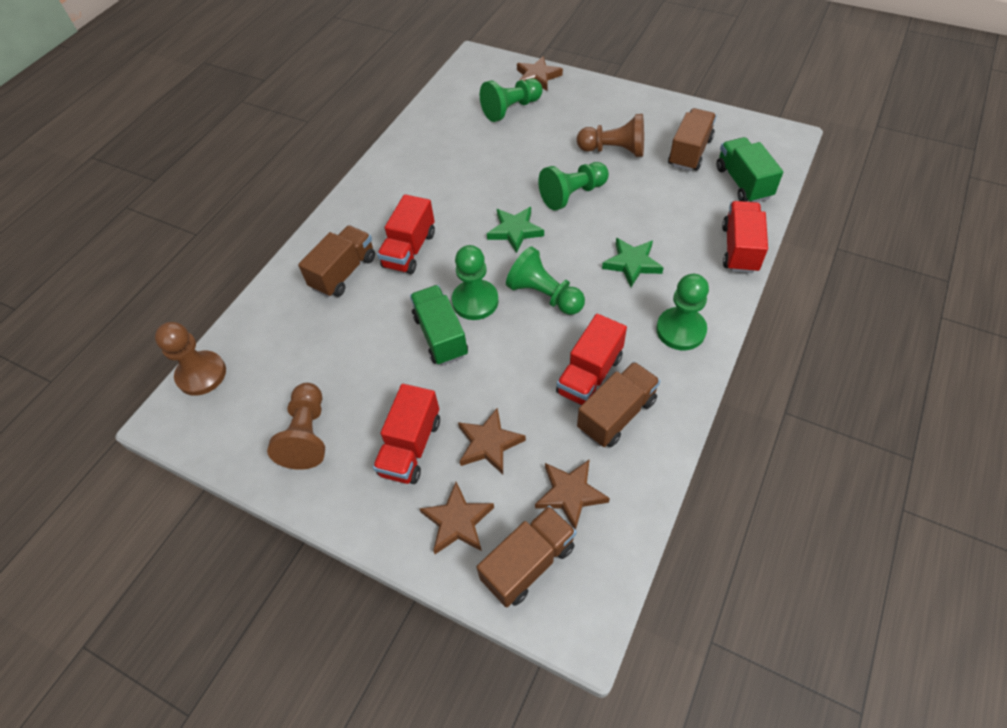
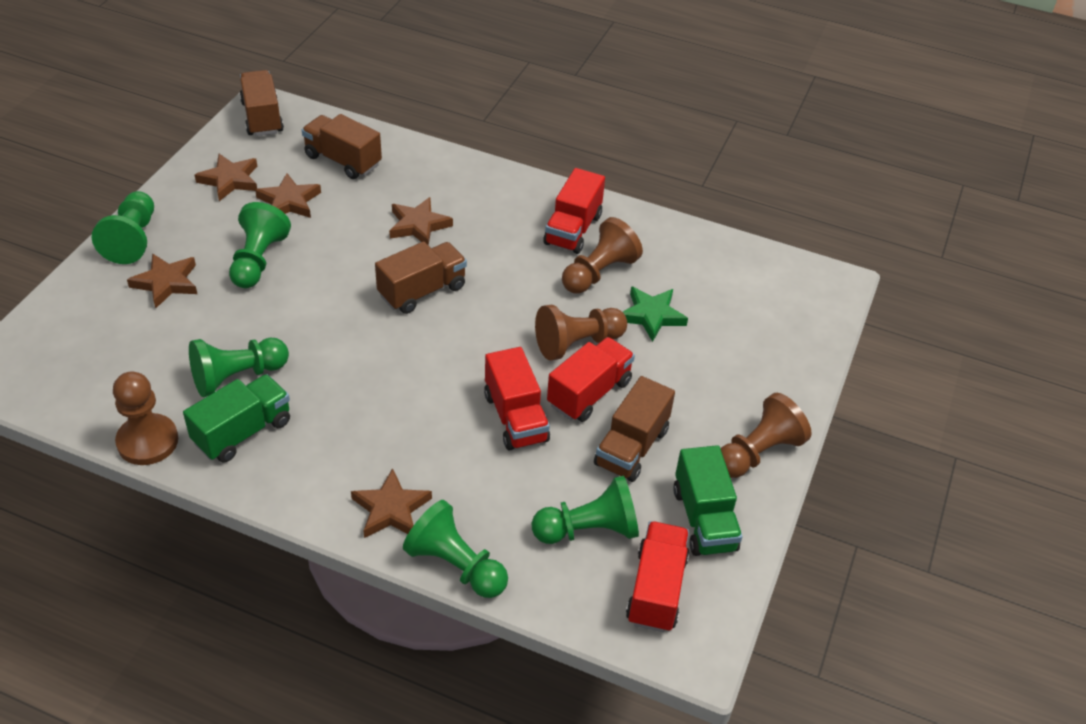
brown pawn: 3 -> 4
brown star: 4 -> 5
green star: 2 -> 1

